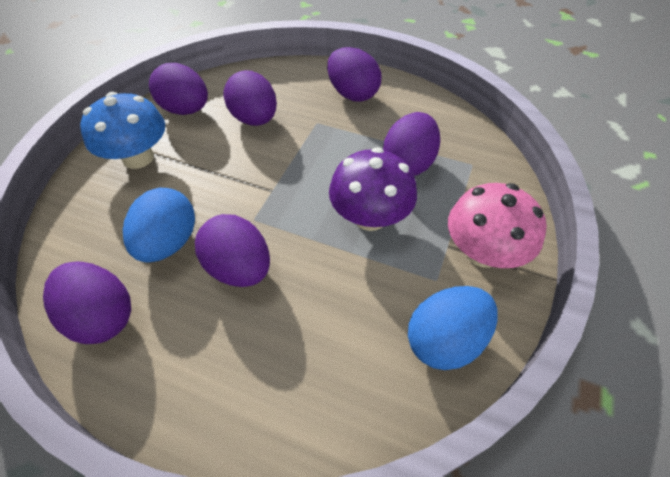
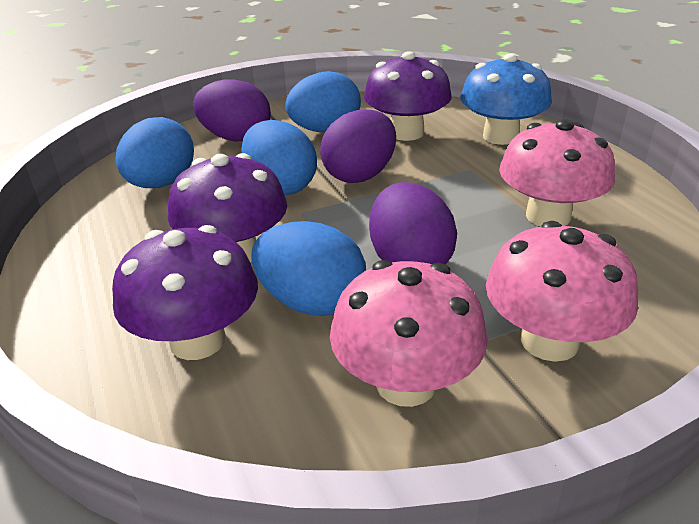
blue egg: 2 -> 4
pink mushroom: 1 -> 3
purple egg: 6 -> 3
purple mushroom: 1 -> 3

